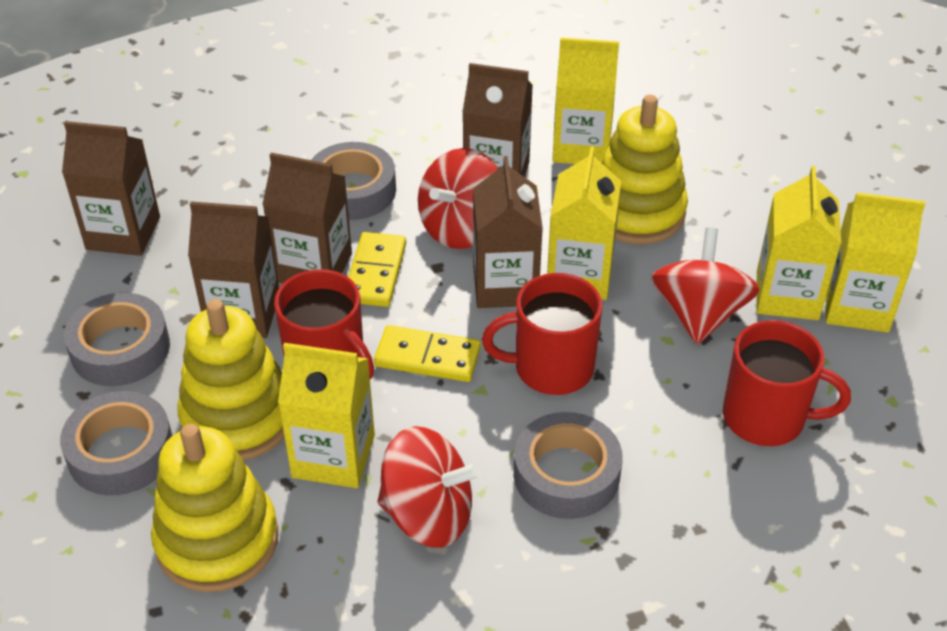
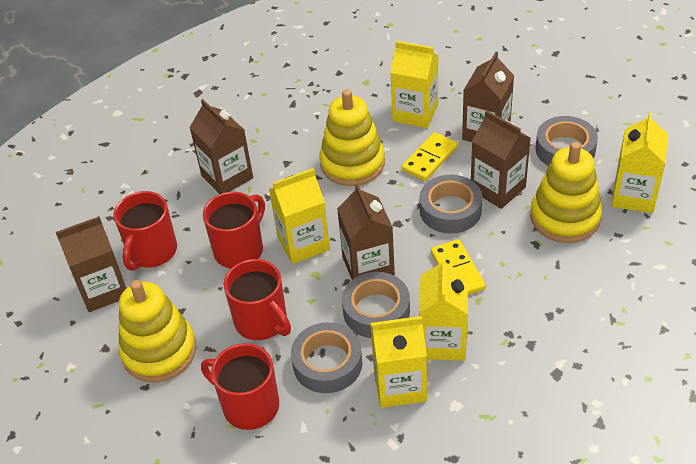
red mug: 3 -> 4
red spinning top: 3 -> 0

